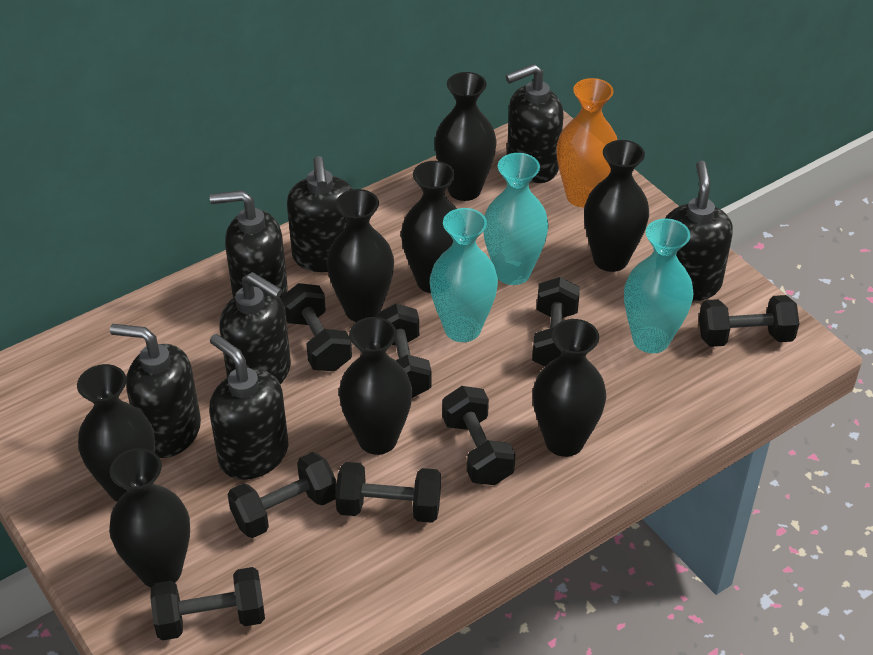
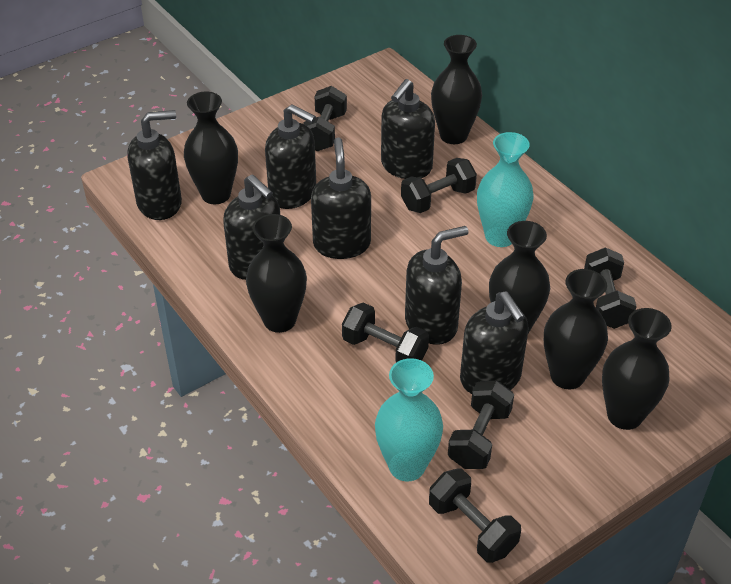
black dumbbell: 8 -> 6
black vase: 8 -> 6
orange vase: 1 -> 0
turquoise vase: 3 -> 2

